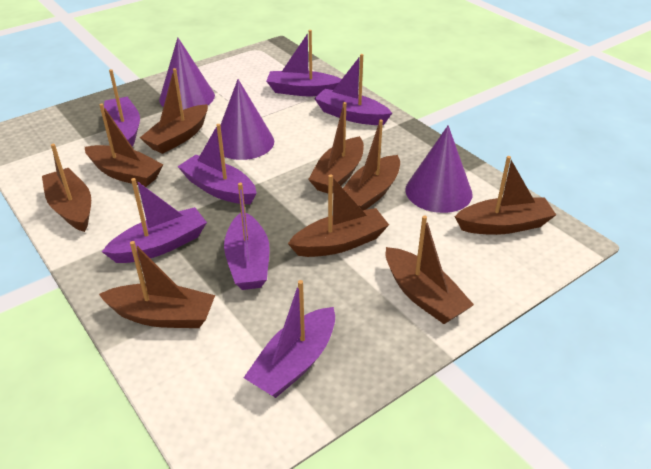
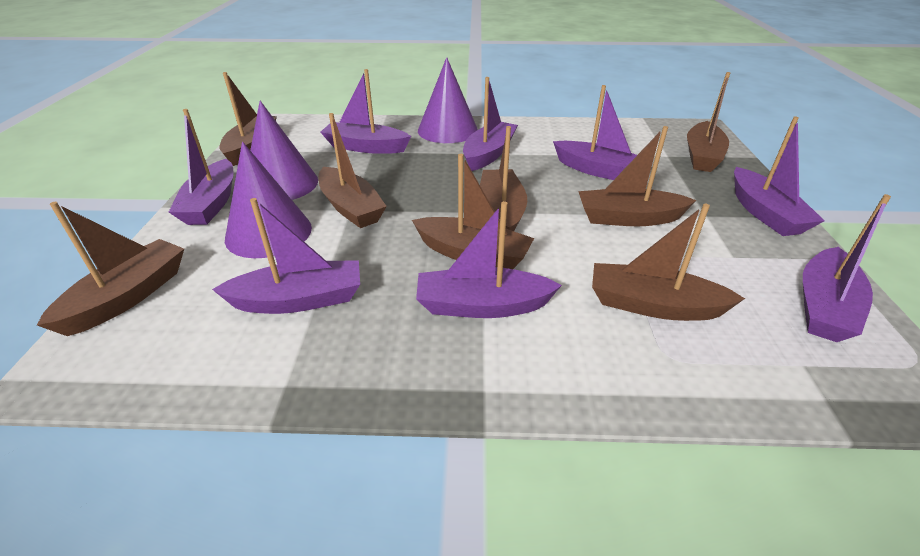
brown boat: 9 -> 8
purple boat: 7 -> 8

